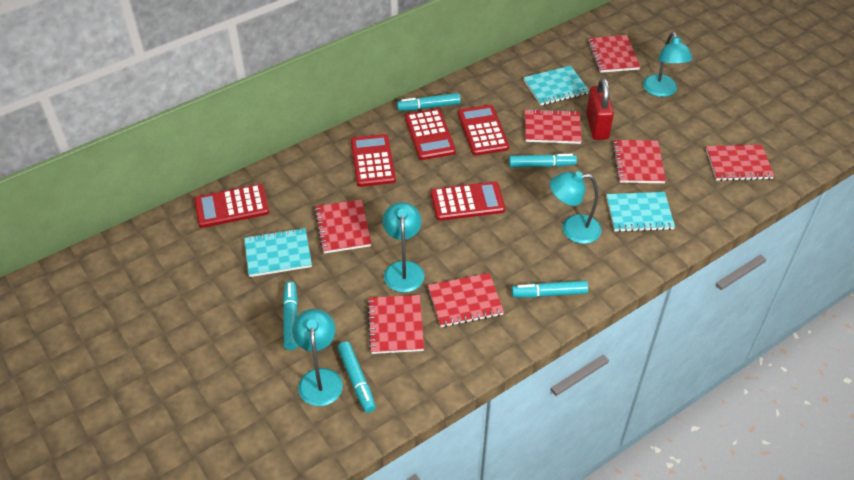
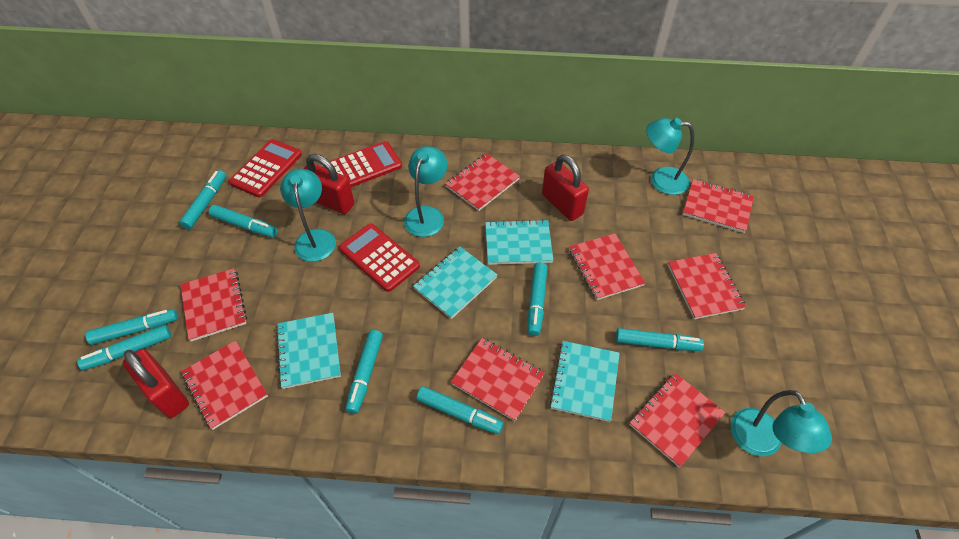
red calculator: 5 -> 3
red notebook: 7 -> 8
red padlock: 1 -> 3
turquoise marker: 5 -> 8
turquoise notebook: 3 -> 4

